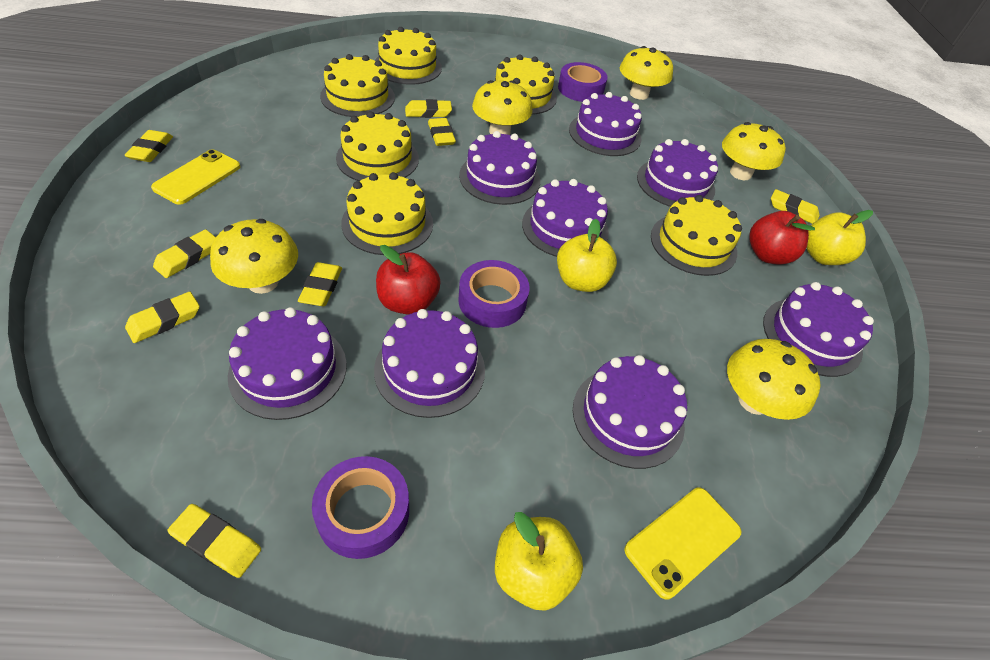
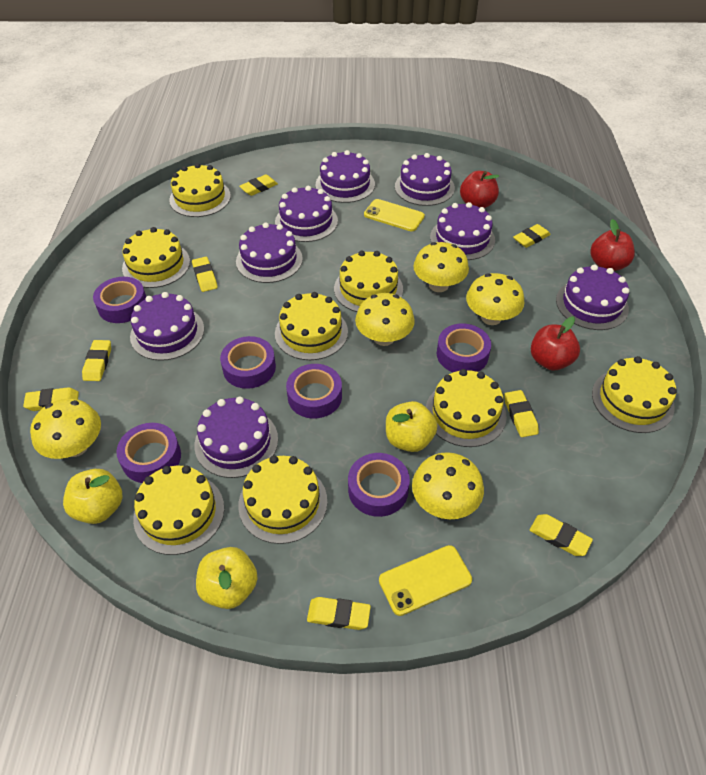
purple tape: 3 -> 6
red apple: 2 -> 3
yellow cake: 6 -> 8

